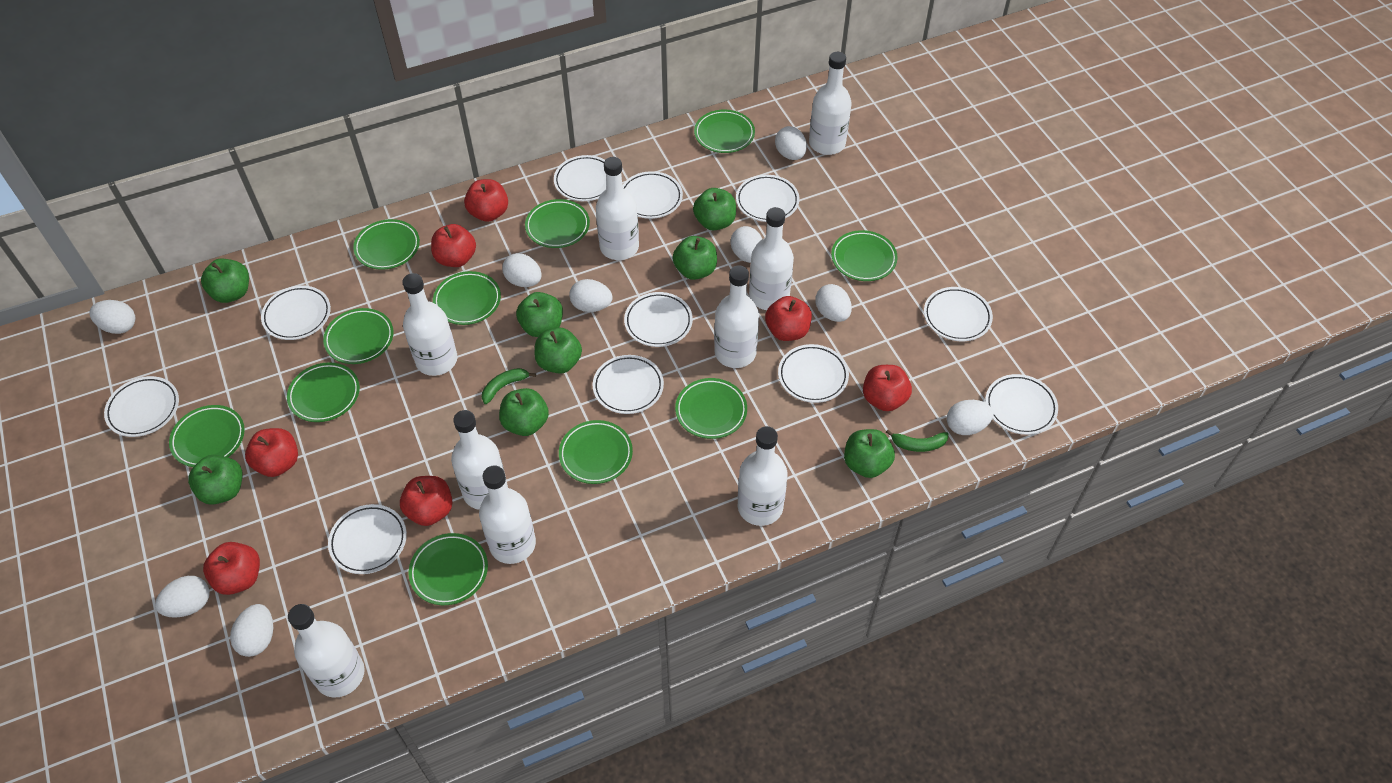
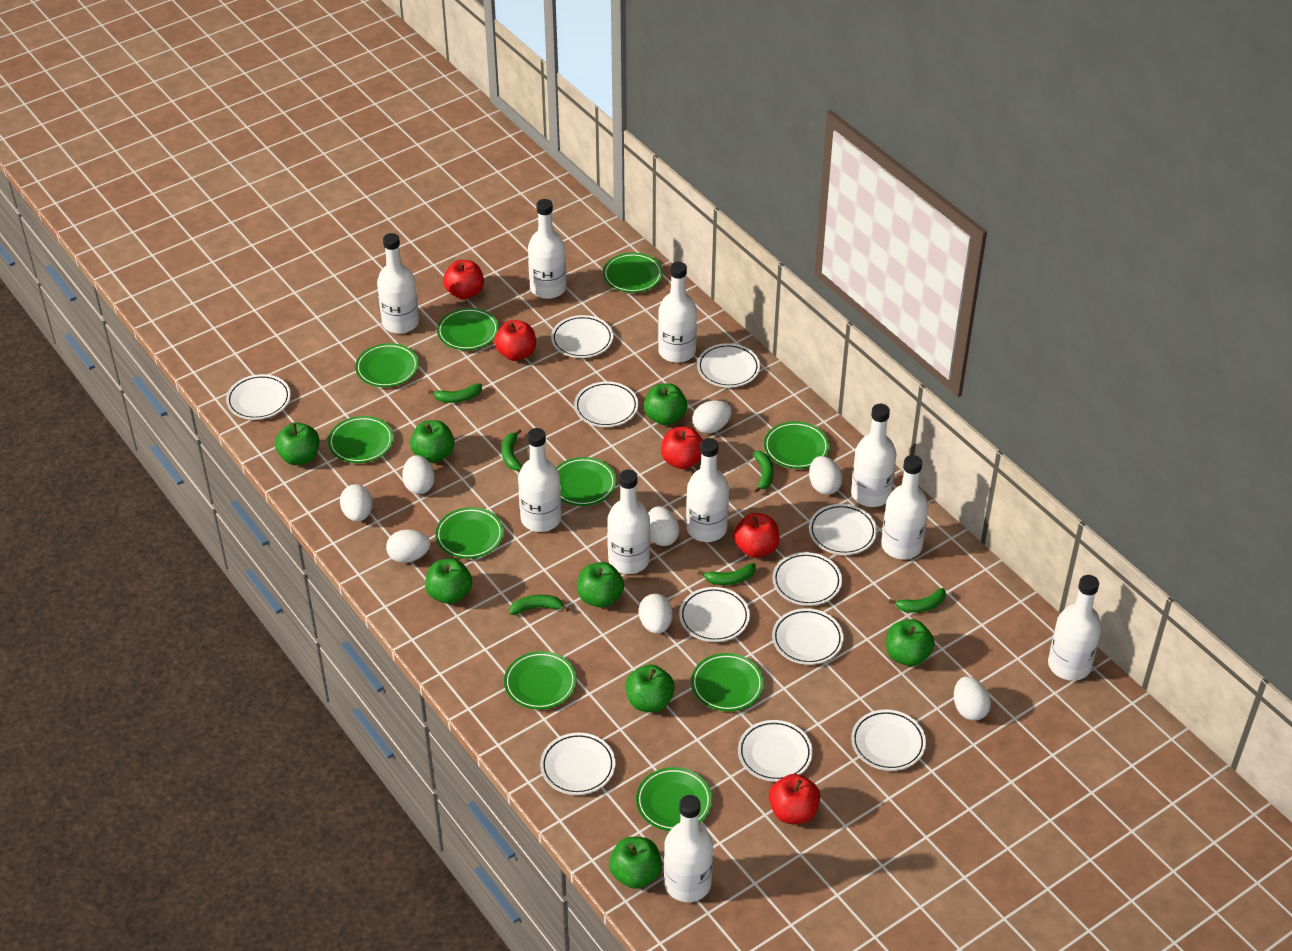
green banana: 2 -> 6
green plate: 11 -> 10
red apple: 7 -> 5
white bottle: 9 -> 10
white egg: 9 -> 8

